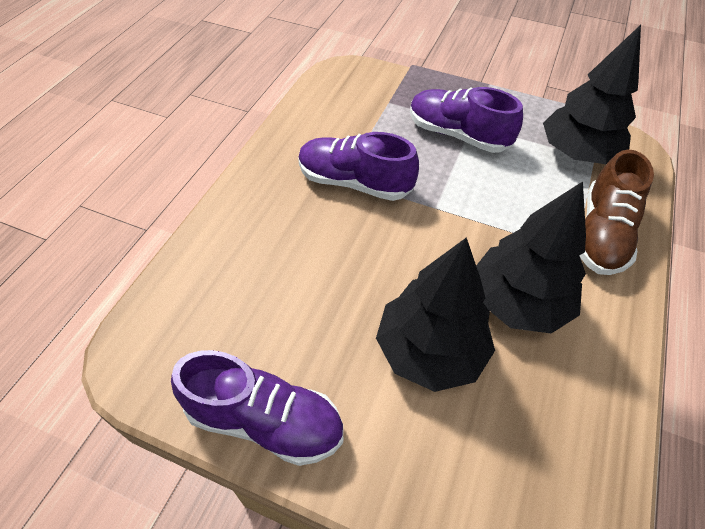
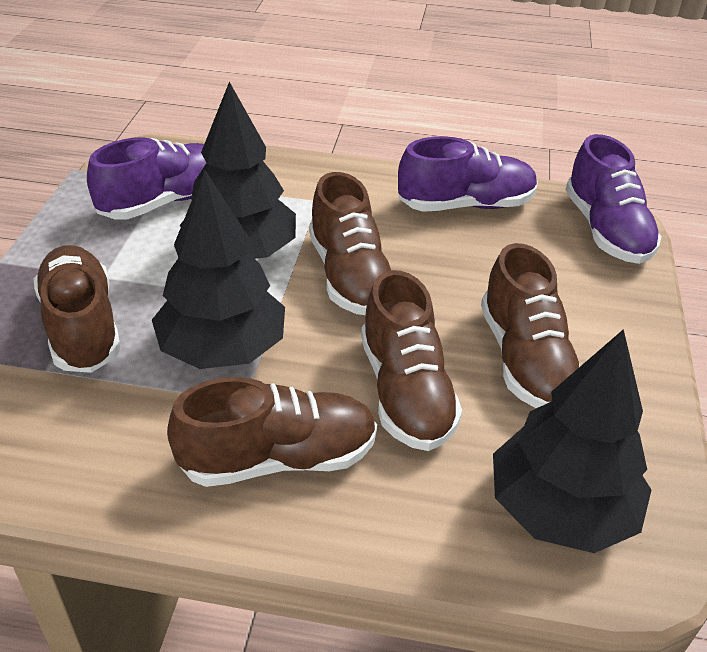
brown shoe: 1 -> 5

